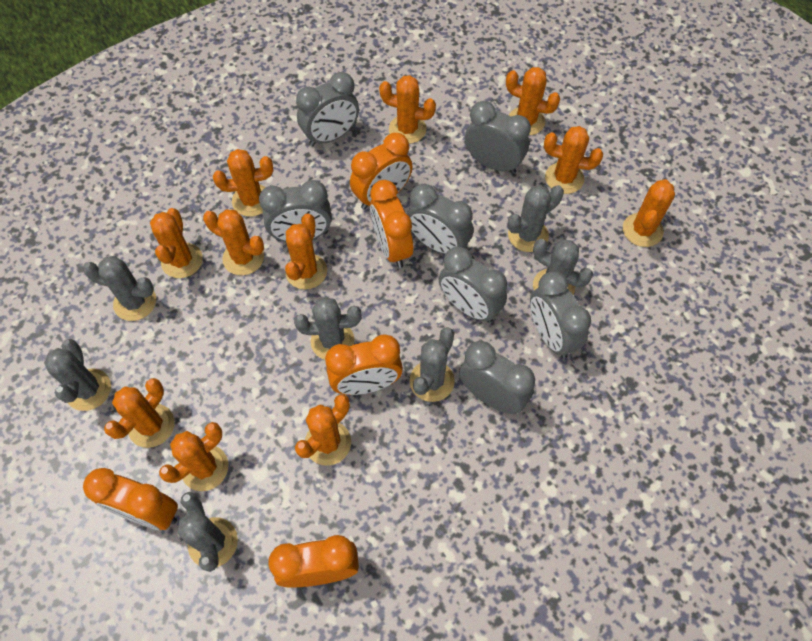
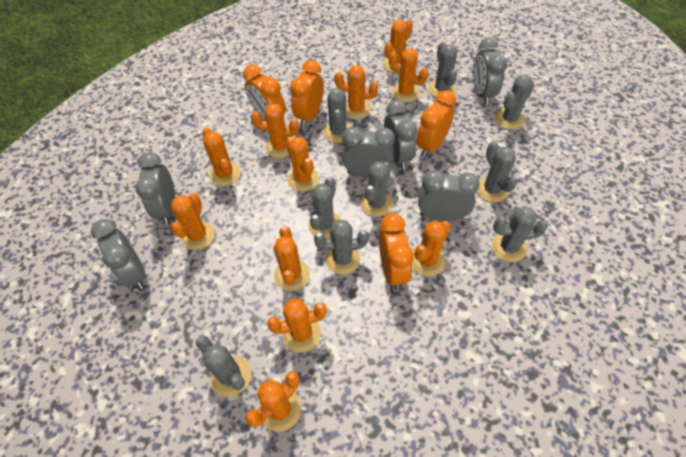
grey cactus: 7 -> 9
grey clock: 7 -> 6
orange clock: 5 -> 4

